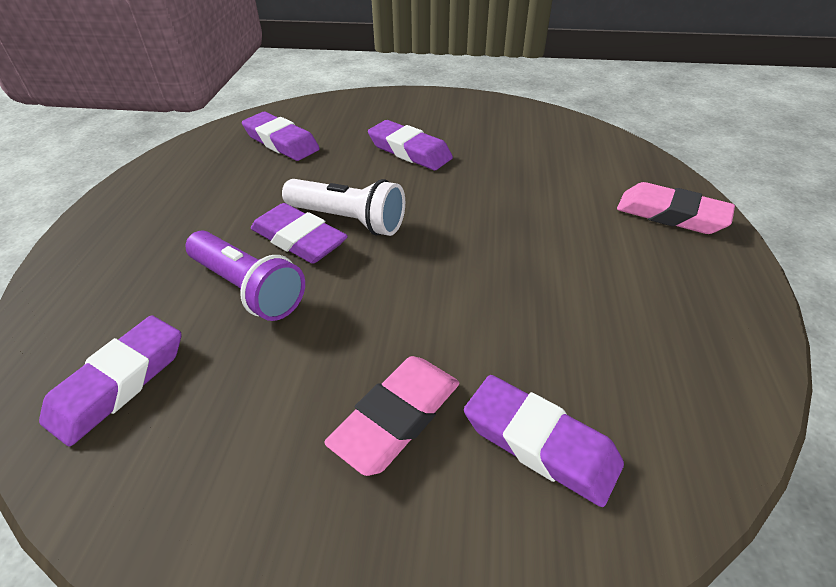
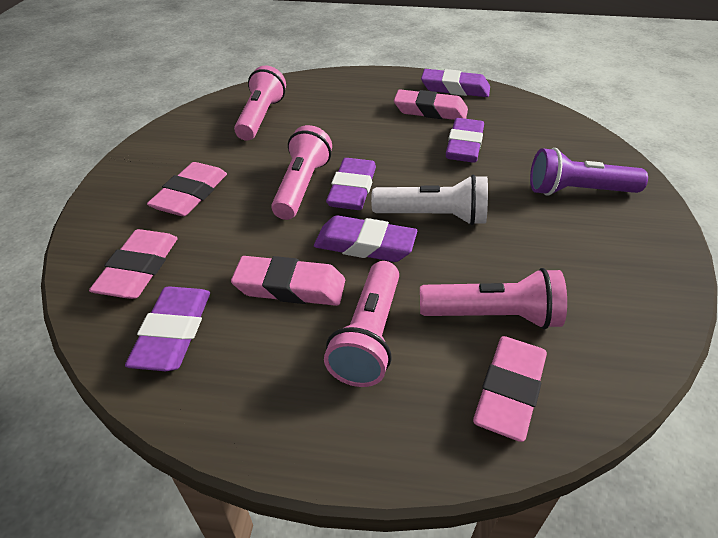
pink eraser: 2 -> 5
pink flashlight: 0 -> 4

